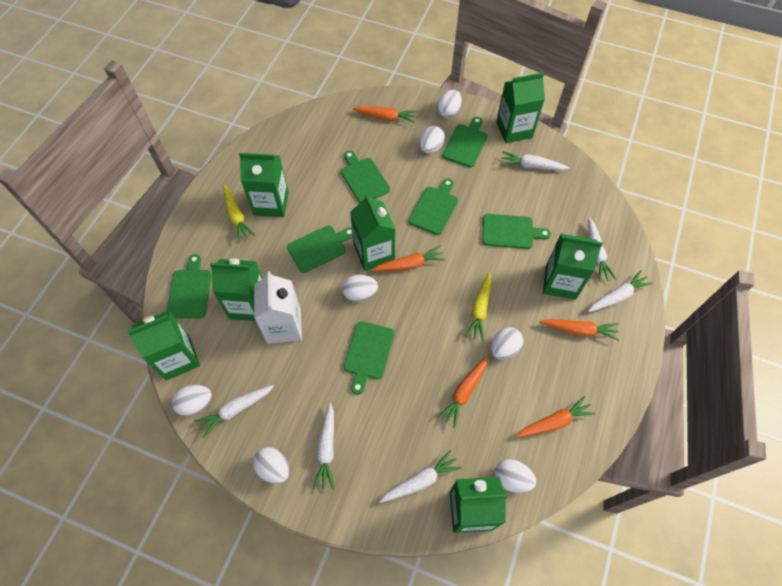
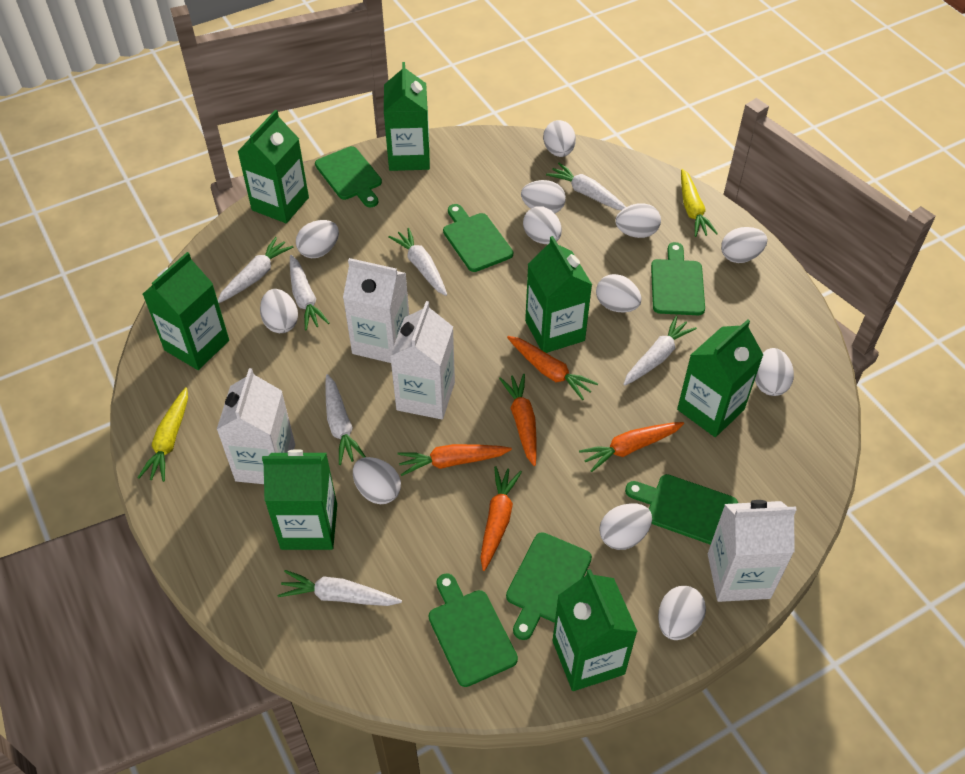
green cutting board: 7 -> 6
white carrot: 6 -> 7
white carton: 1 -> 4
white egg: 7 -> 12

